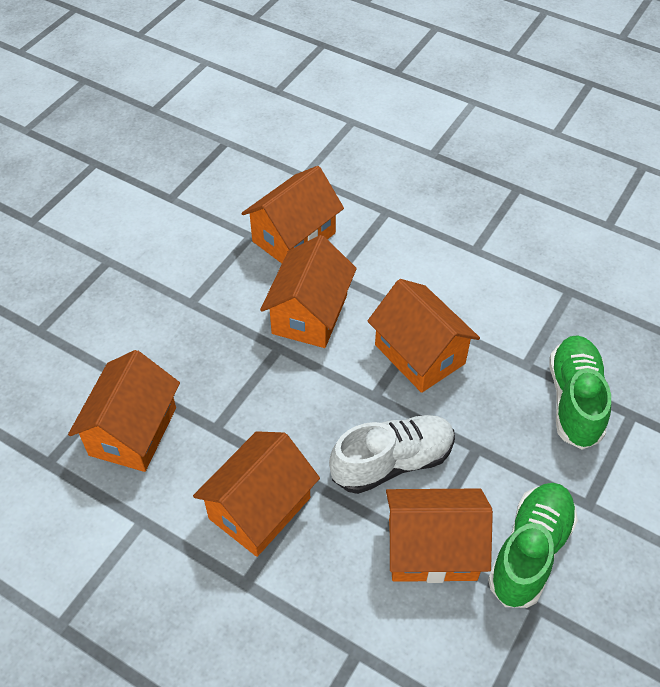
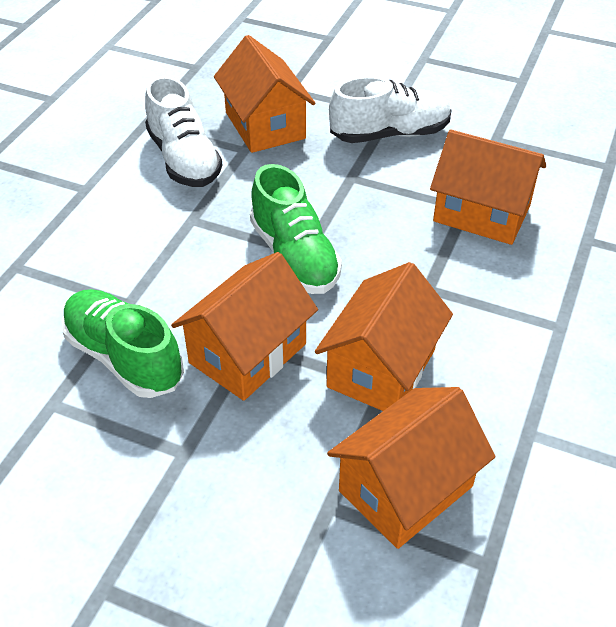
orange house: 6 -> 5
white shoe: 1 -> 2

